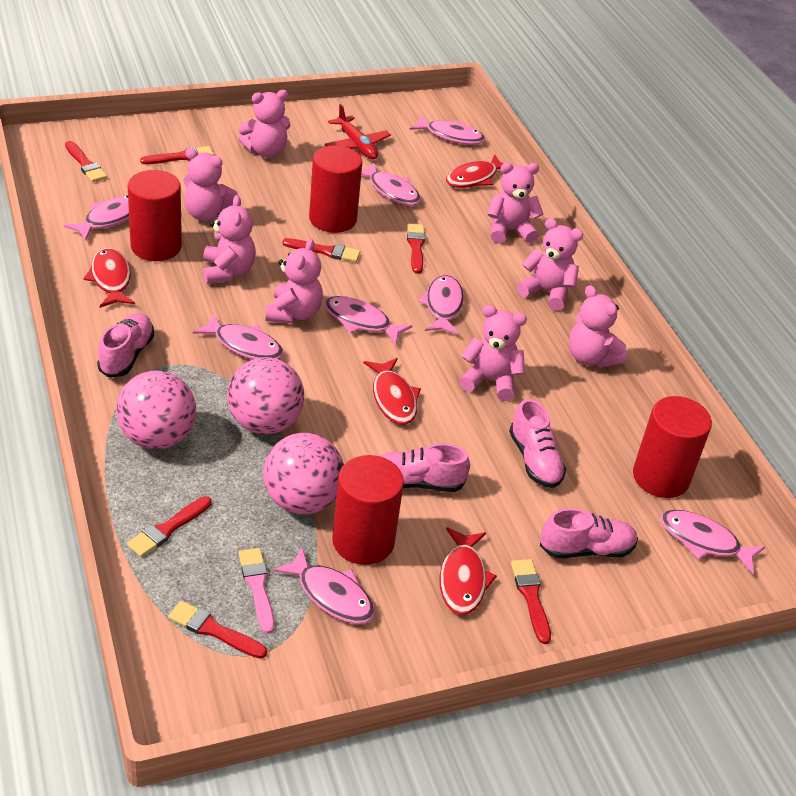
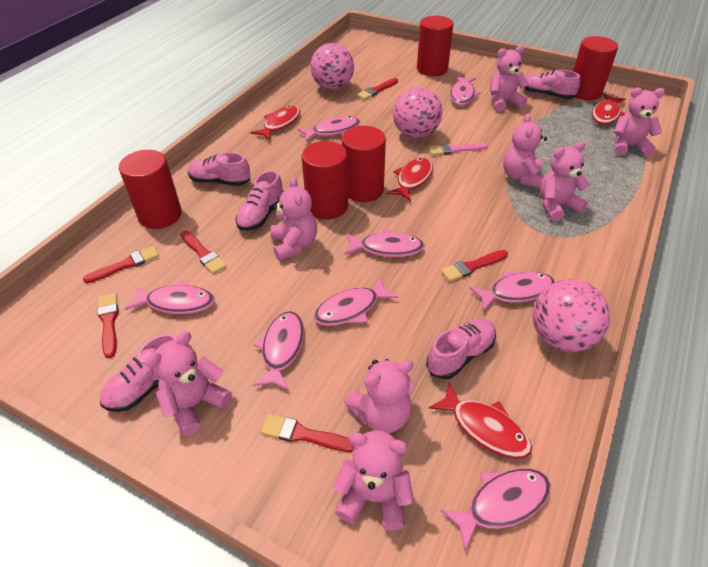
pink shoe: 4 -> 5
red brush: 7 -> 6
red cylinder: 4 -> 5
red plane: 1 -> 0

